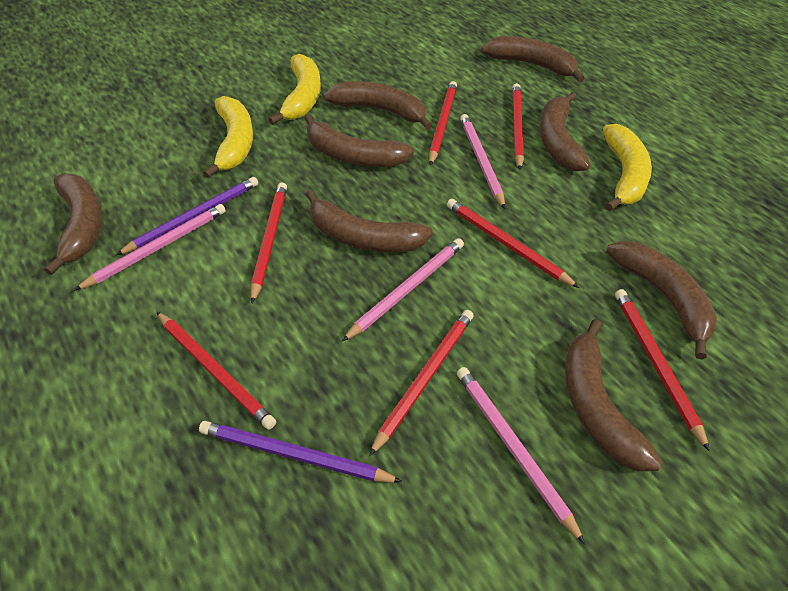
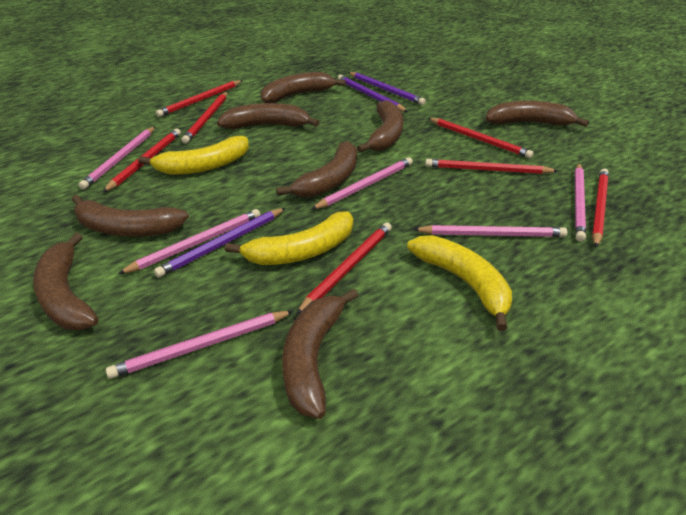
pink pencil: 4 -> 6
purple pencil: 2 -> 3

